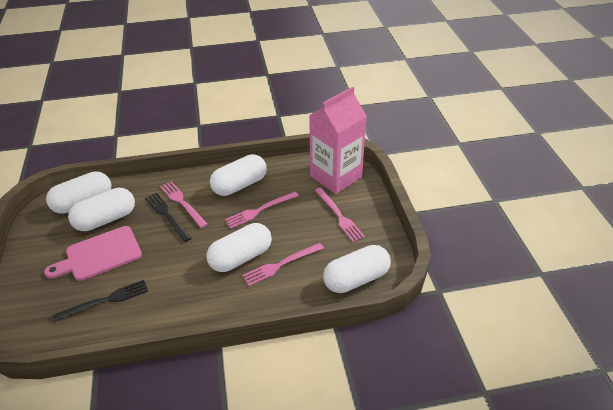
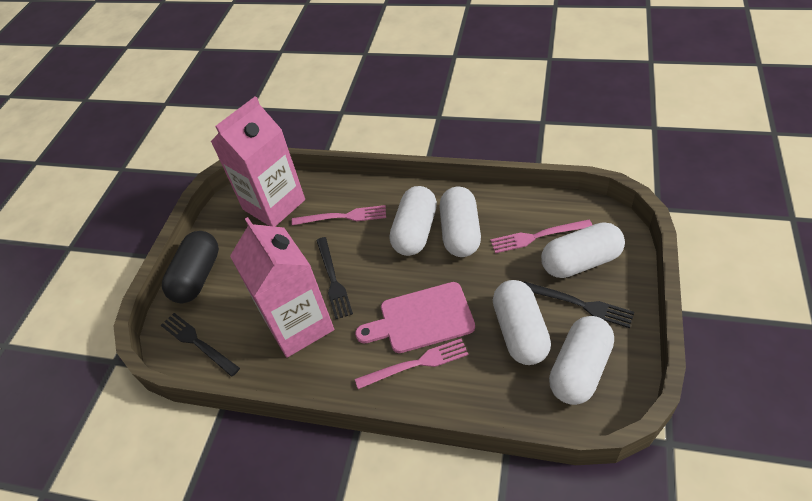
black capsule: 0 -> 1
black fork: 2 -> 3
pink carton: 1 -> 2
pink fork: 4 -> 3

